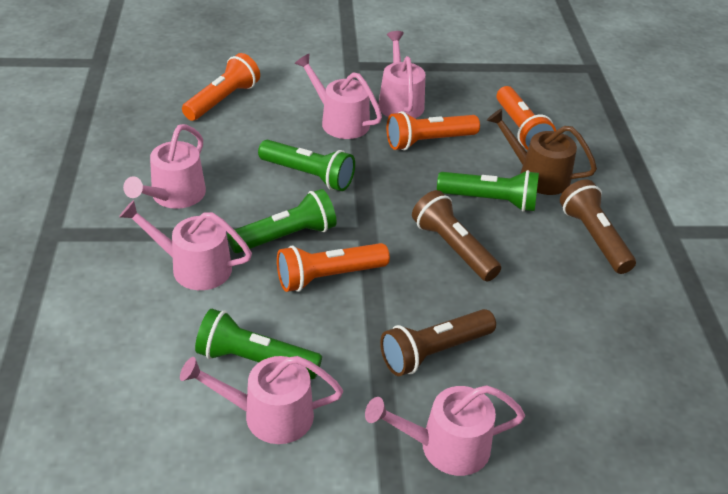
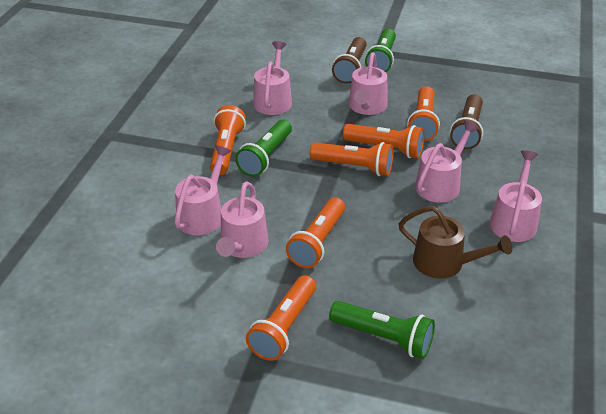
brown flashlight: 3 -> 2
green flashlight: 4 -> 3
orange flashlight: 4 -> 6

